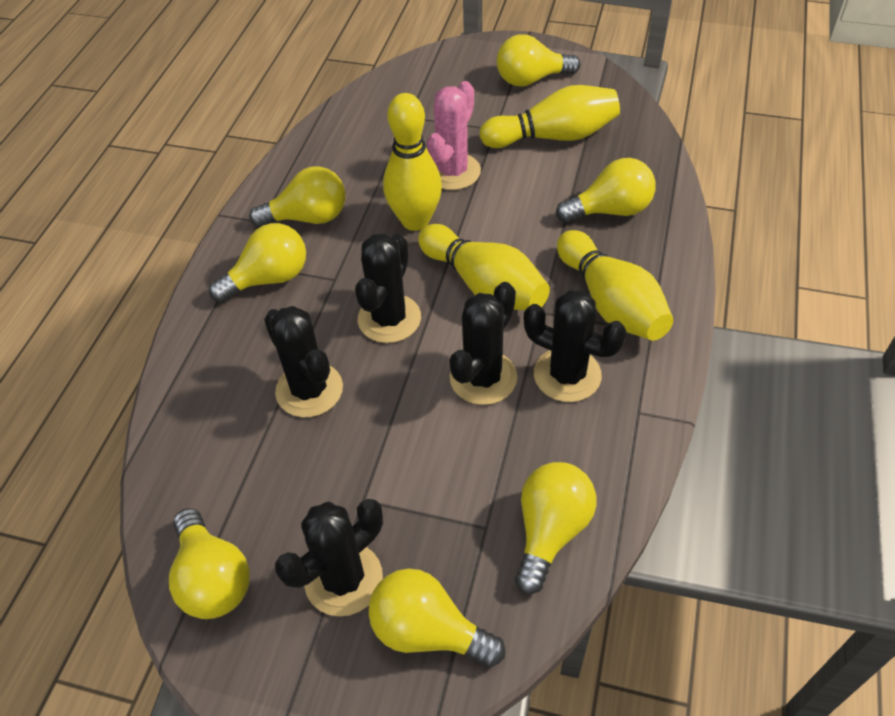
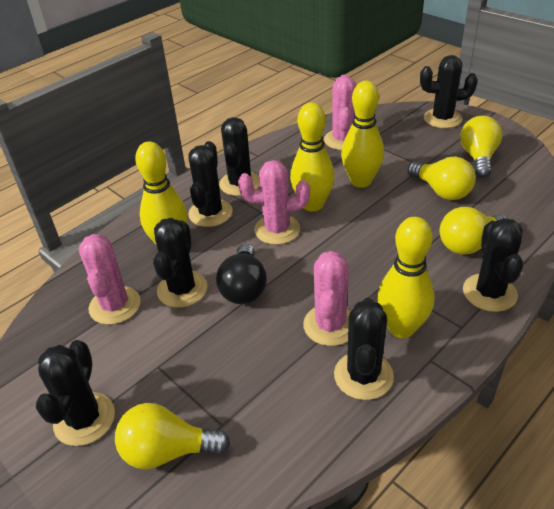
black cactus: 5 -> 7
black light bulb: 0 -> 1
pink cactus: 1 -> 4
yellow light bulb: 7 -> 4

